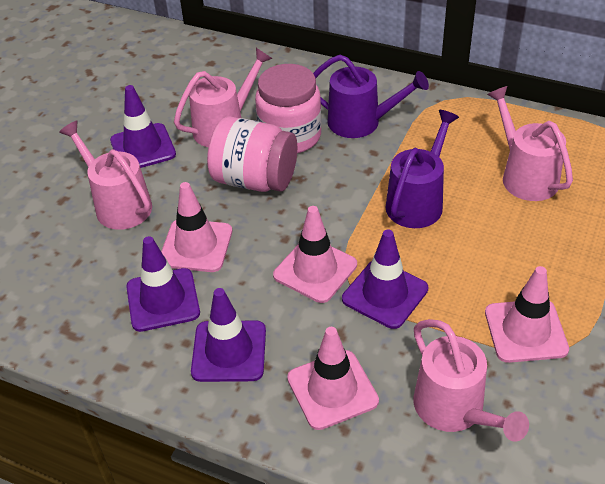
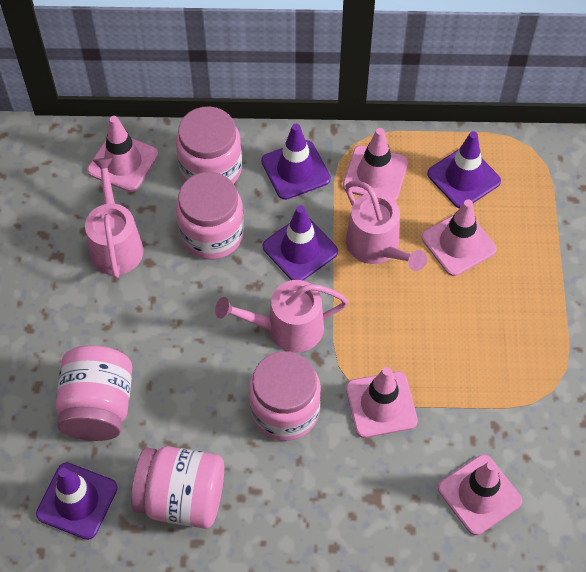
pink jar: 2 -> 5
pink traffic cone: 4 -> 5
pink watering can: 4 -> 3
purple watering can: 2 -> 0

